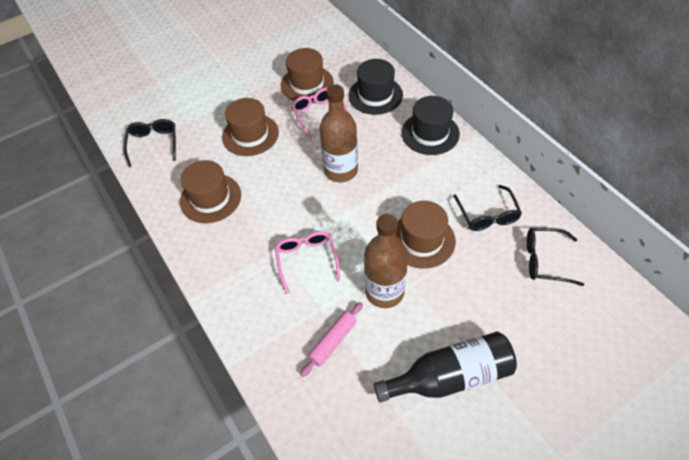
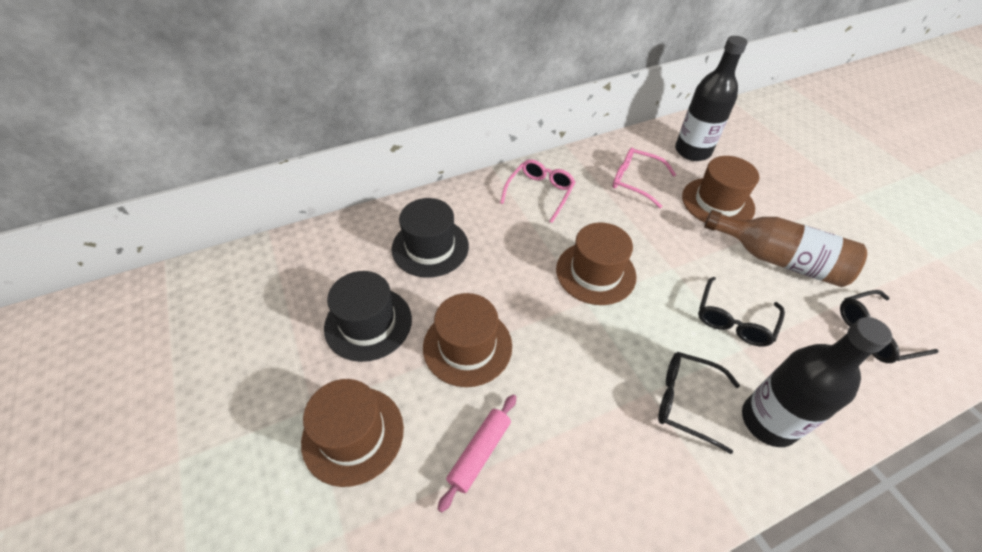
black bottle: 1 -> 2
brown bottle: 2 -> 1

